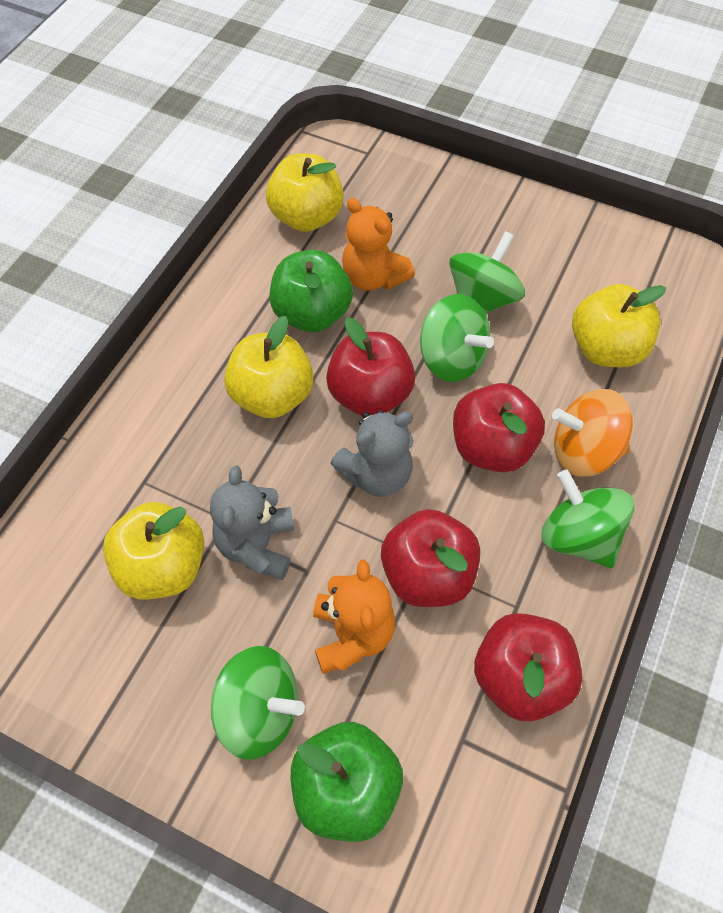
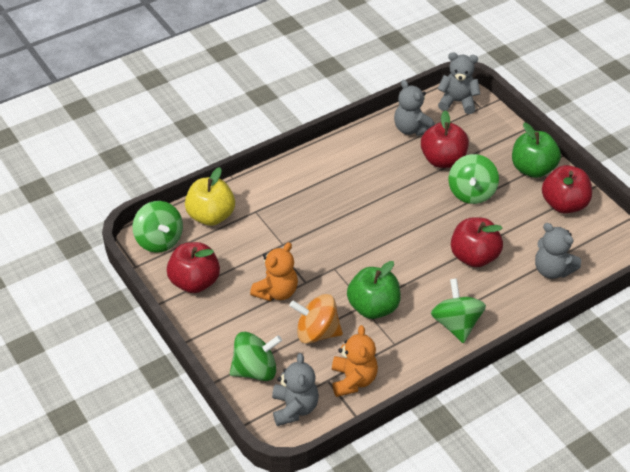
grey teddy bear: 2 -> 4
yellow apple: 4 -> 1

